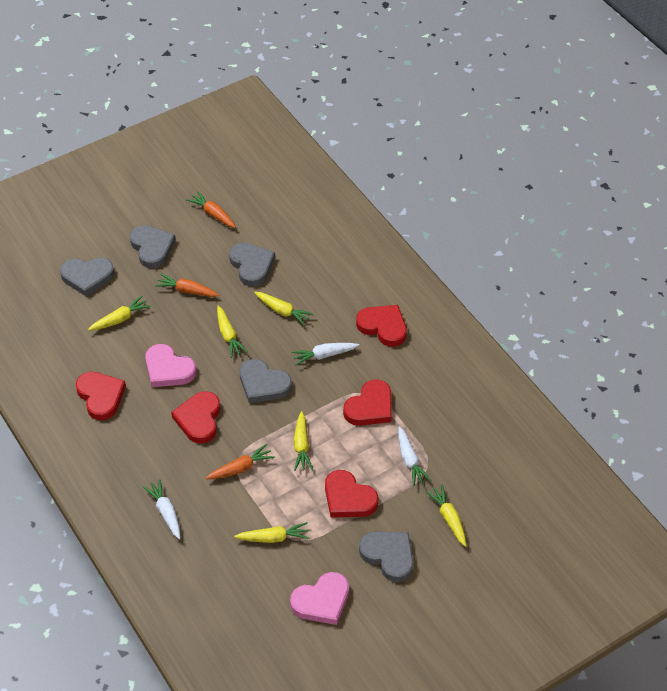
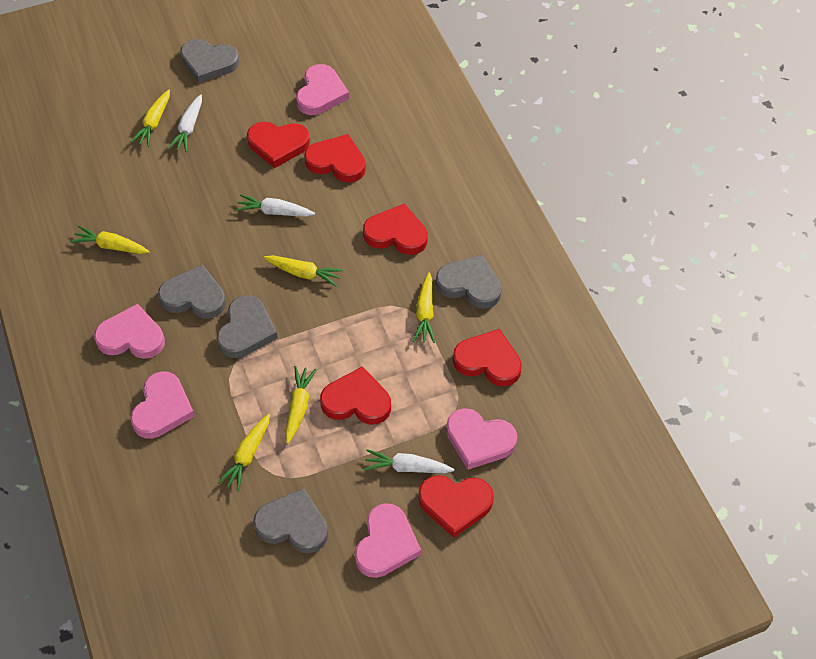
orange carrot: 3 -> 0
pink heart: 2 -> 5
red heart: 5 -> 6

